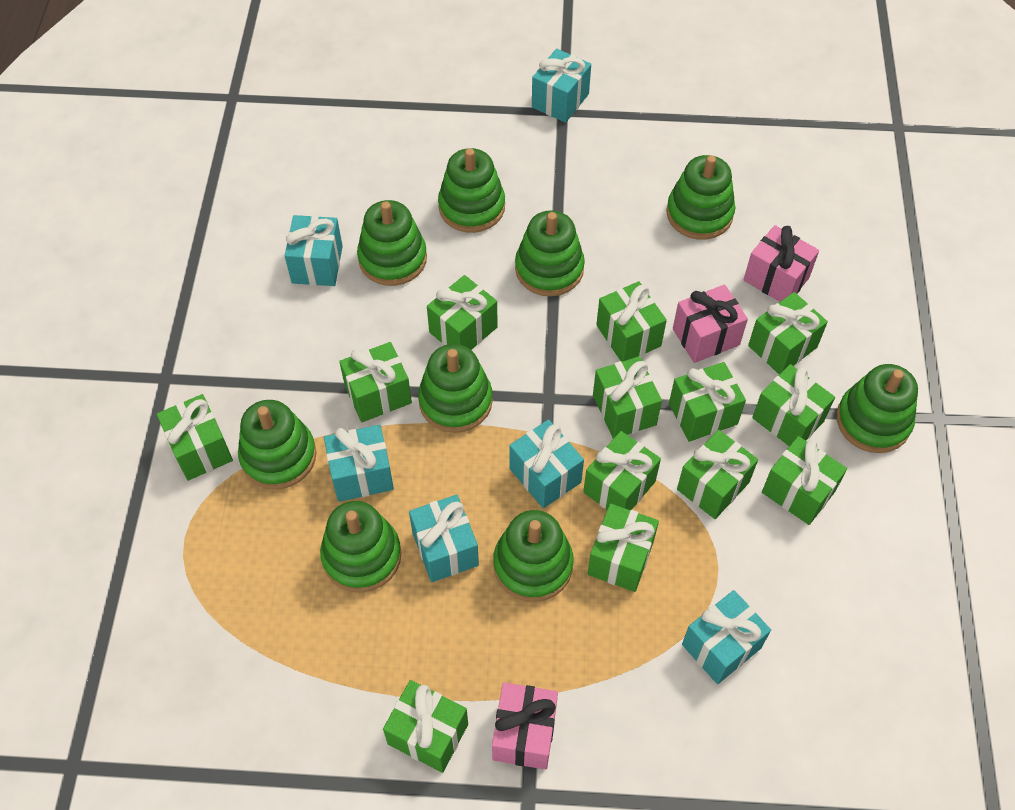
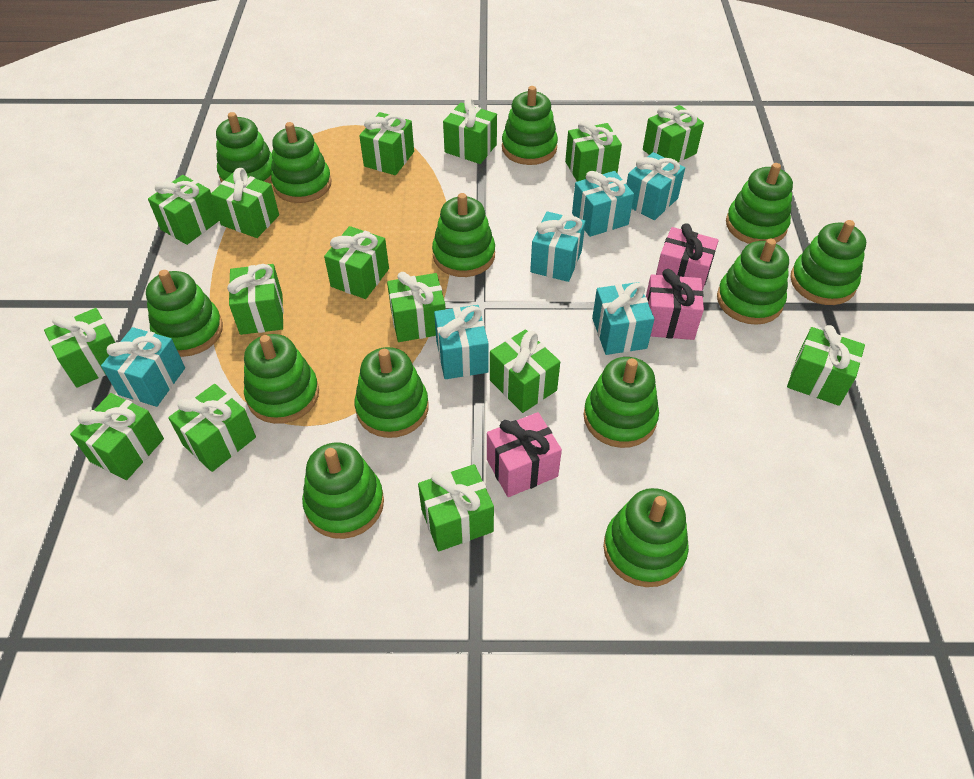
green gift: 13 -> 15
green stacking toy: 9 -> 13

